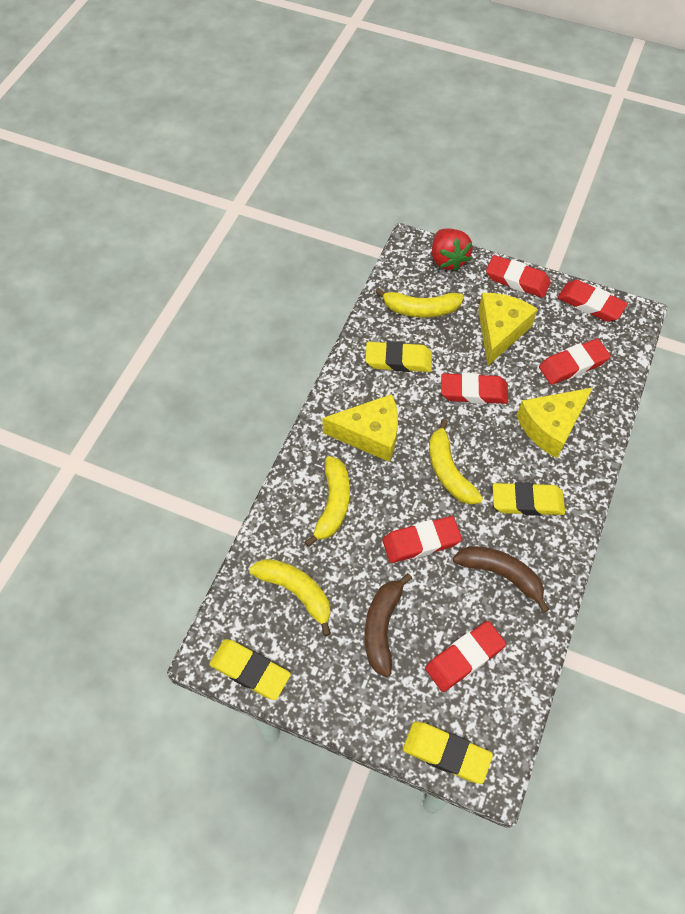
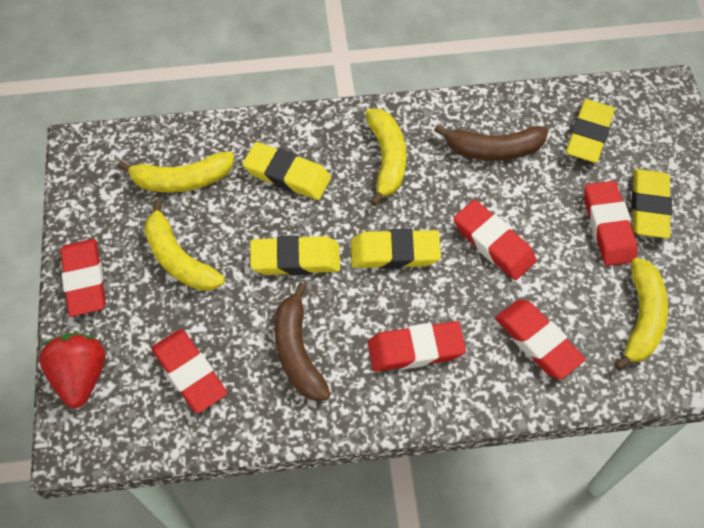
yellow cheese: 3 -> 0
yellow eraser: 4 -> 5

